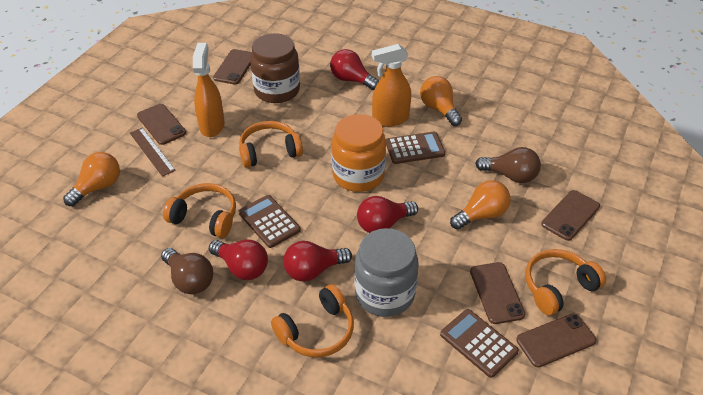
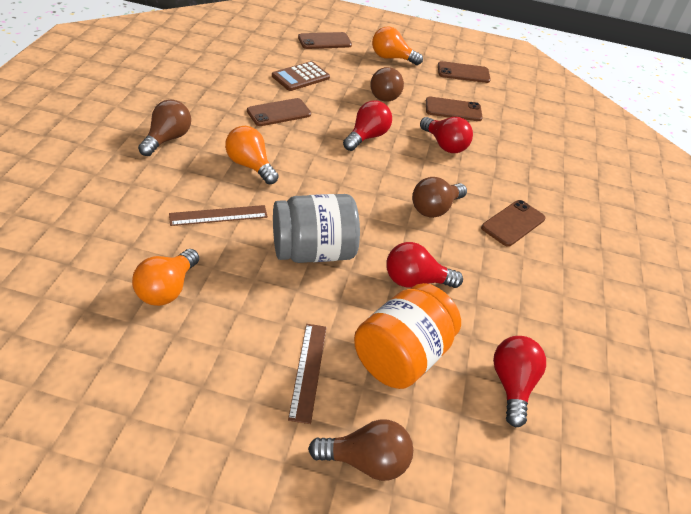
brown calculator: 3 -> 1
brown jar: 1 -> 0
brown light bulb: 2 -> 4
brown ruler: 1 -> 2
orange headphones: 4 -> 0
orange spray bottle: 2 -> 0

